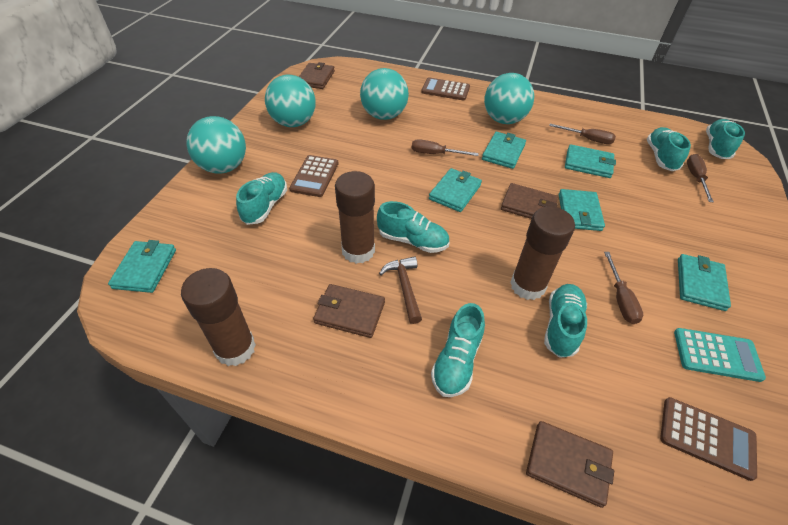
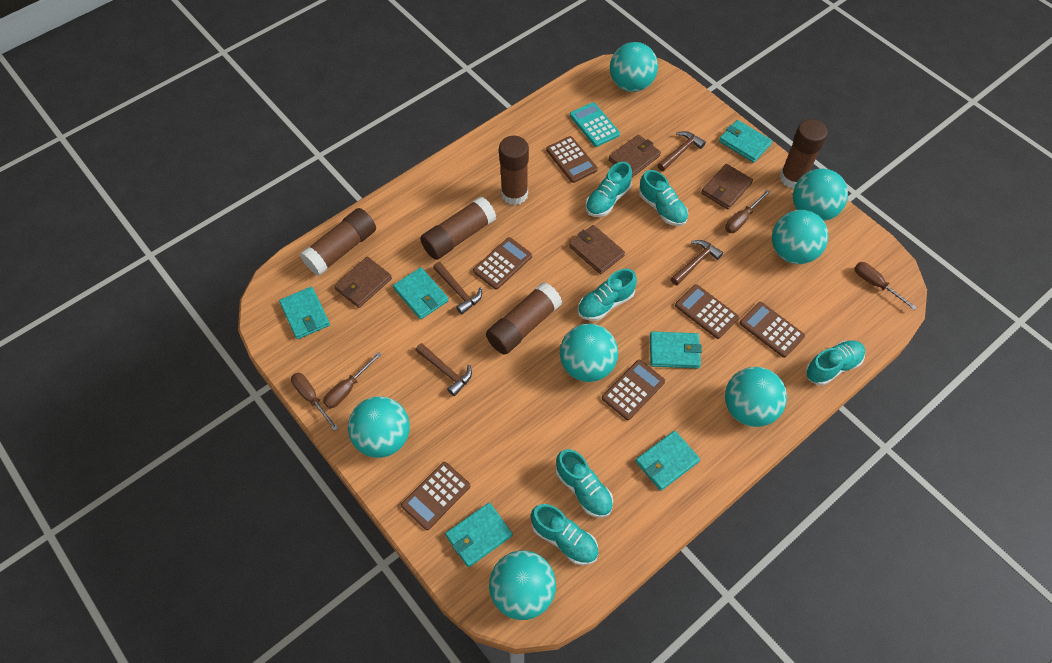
brown calculator: 3 -> 6
brown glue stick: 3 -> 5
brown hammer: 1 -> 4
turquoise ball: 4 -> 7

